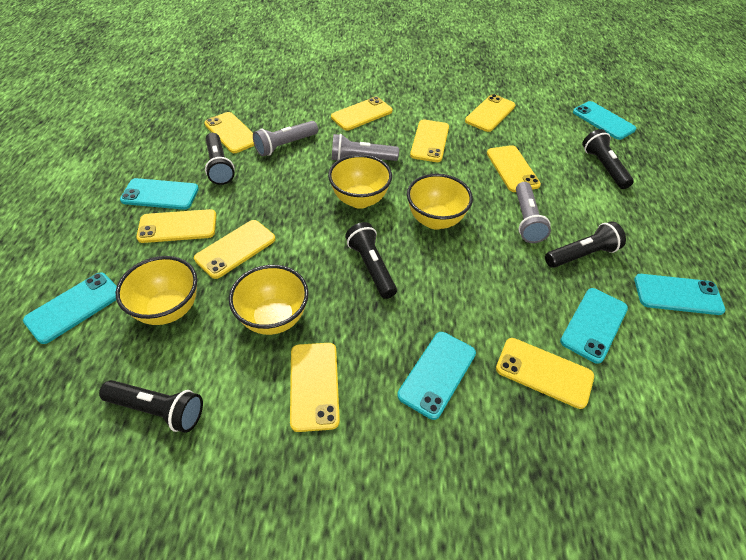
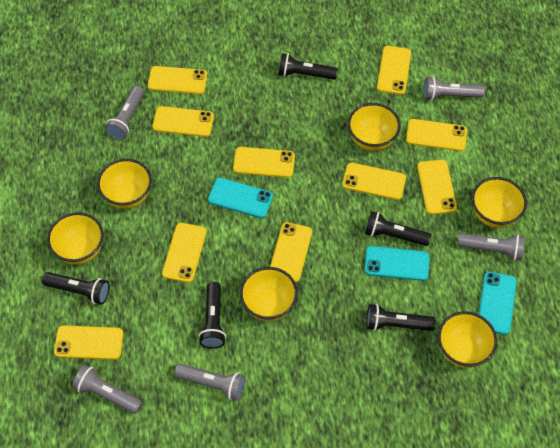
grey flashlight: 3 -> 5
turquoise phone: 6 -> 3
yellow bowl: 4 -> 6
yellow phone: 9 -> 10

